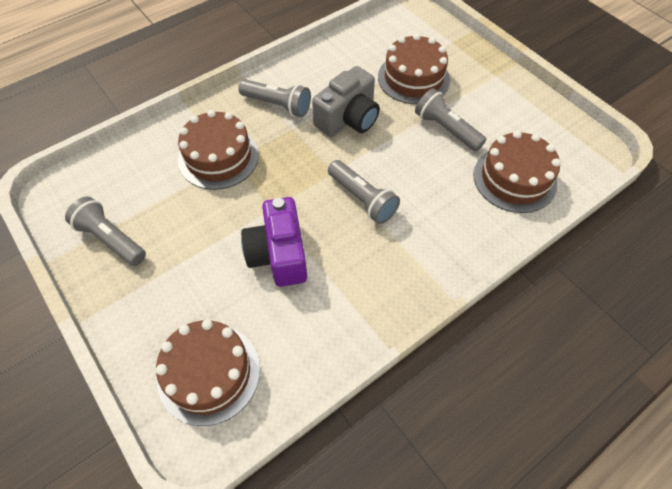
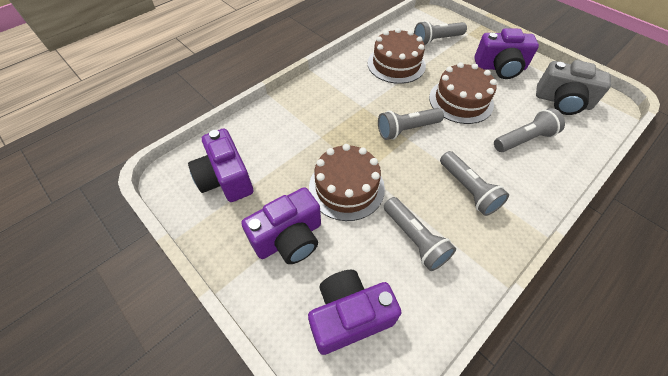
brown cake: 4 -> 3
grey flashlight: 4 -> 5
purple camera: 1 -> 4

